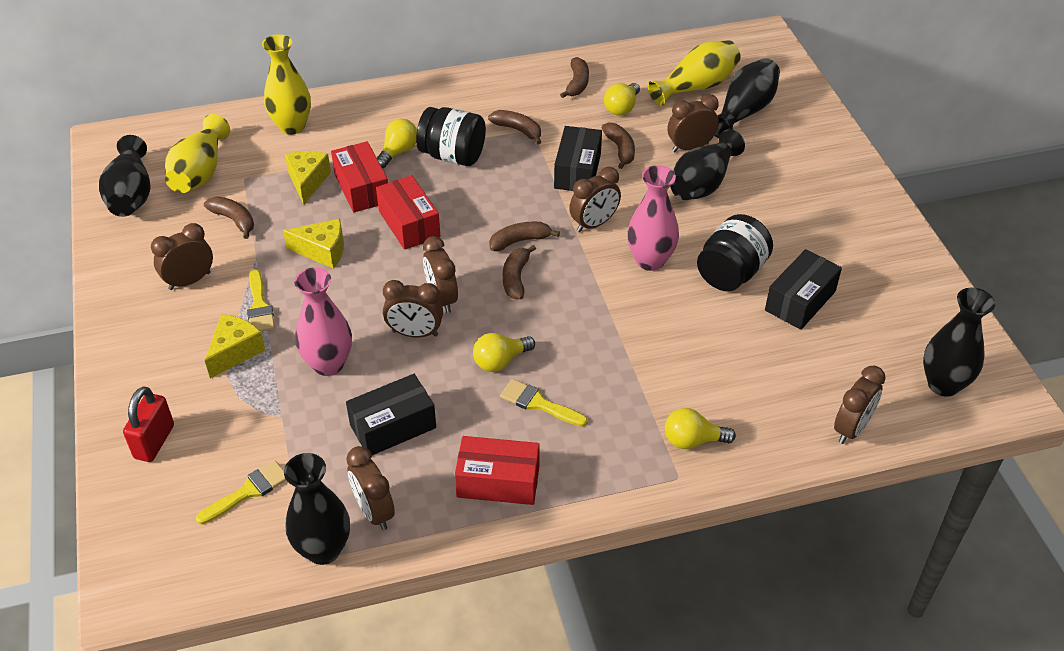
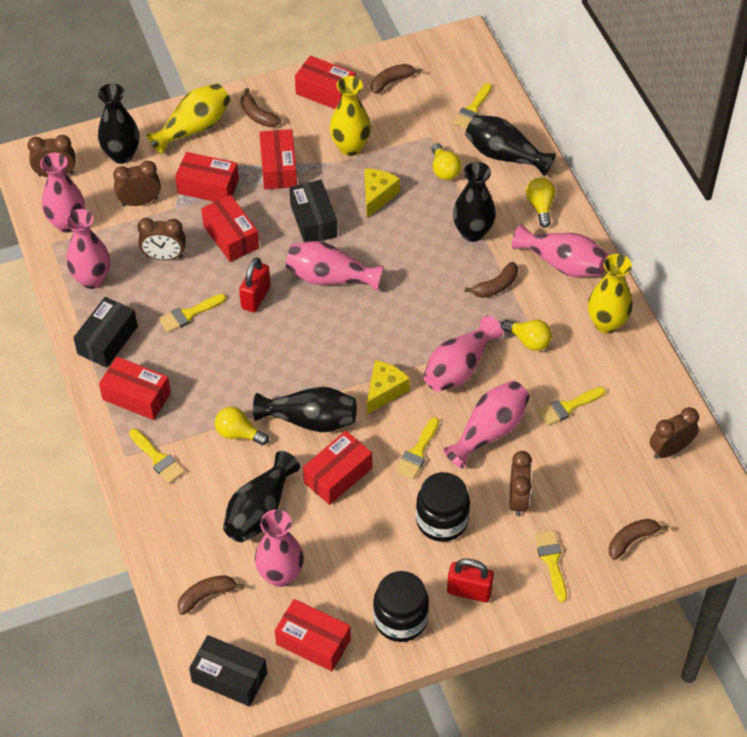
brown banana: 6 -> 5
brown clock: 7 -> 5
pink vase: 2 -> 7
red box: 3 -> 7
red padlock: 1 -> 2
yellow brush: 3 -> 6
yellow cheese: 3 -> 2

